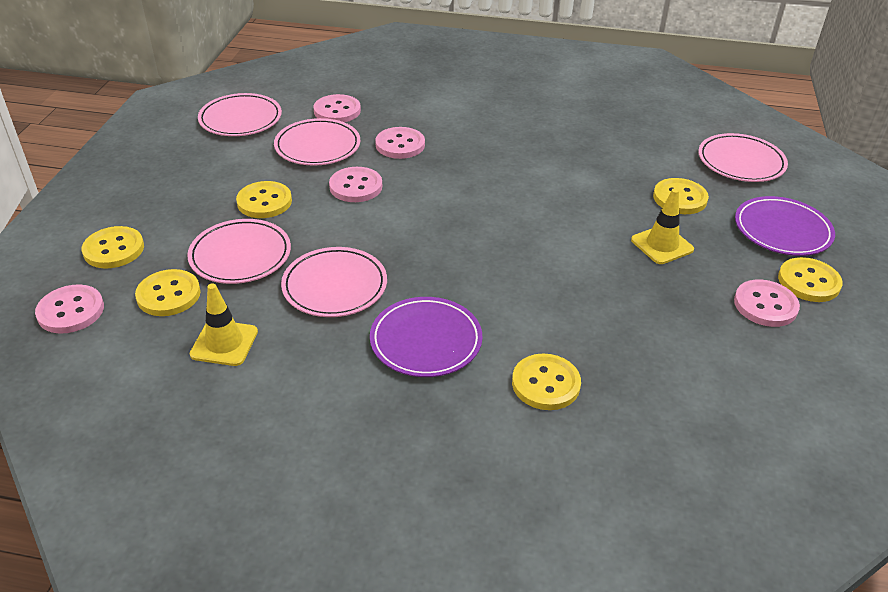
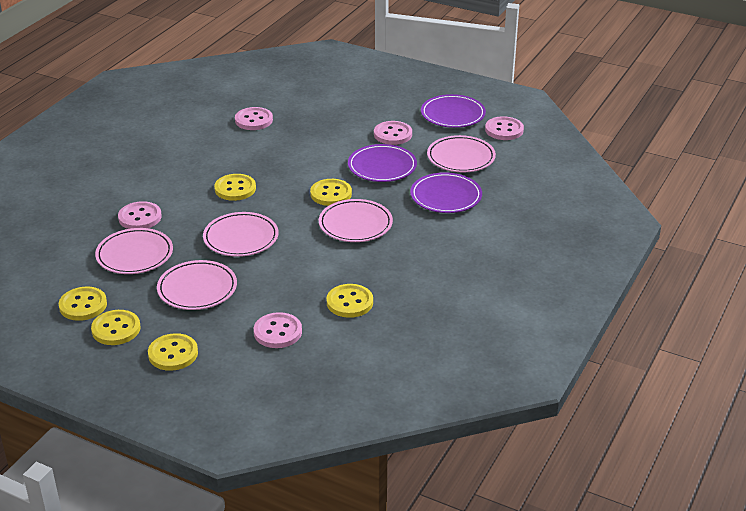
purple plate: 2 -> 3
yellow traffic cone: 2 -> 0

